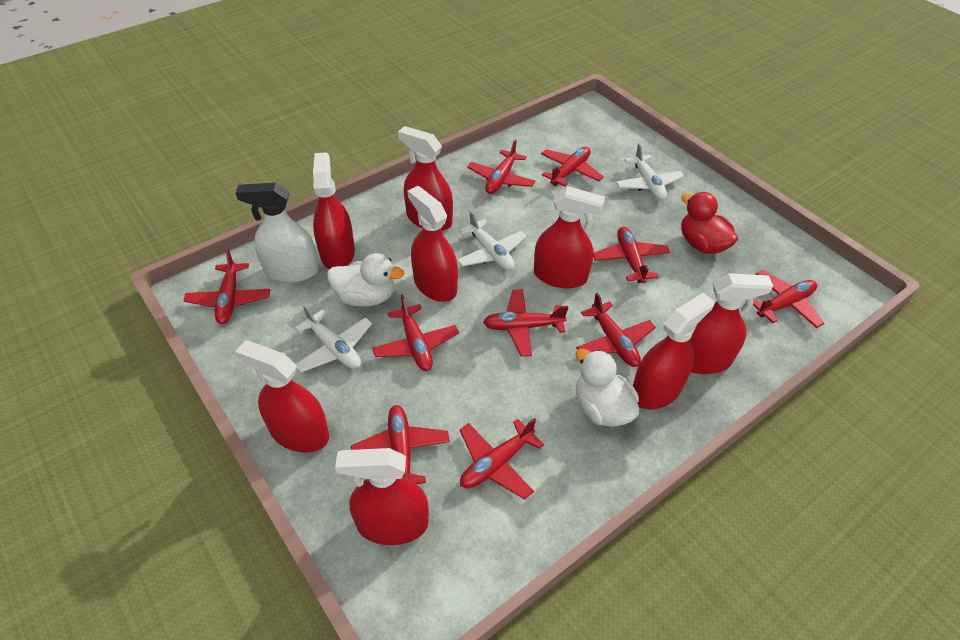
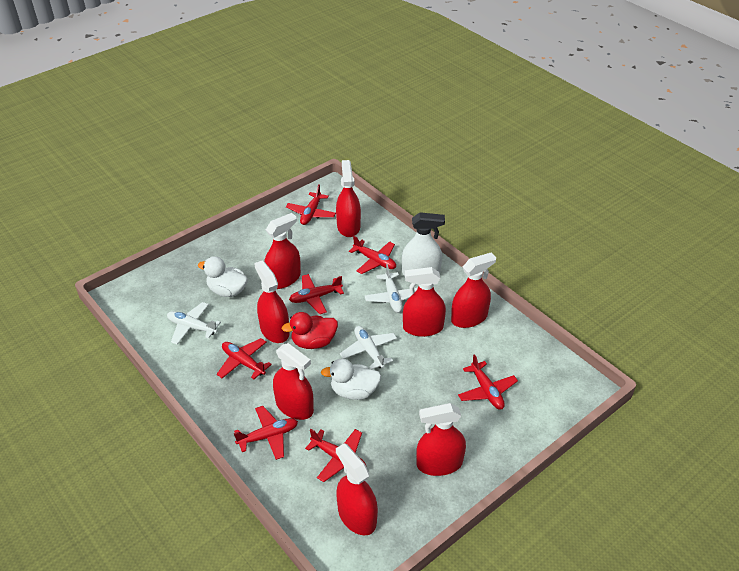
red plane: 10 -> 7

